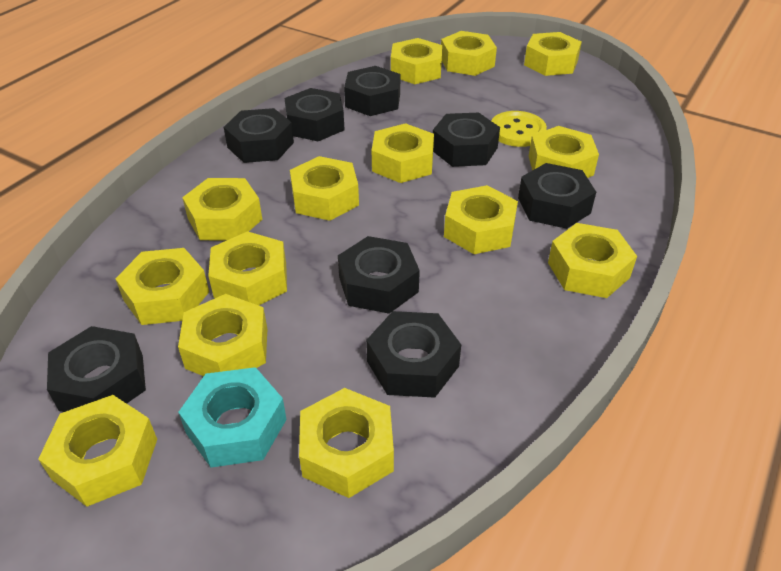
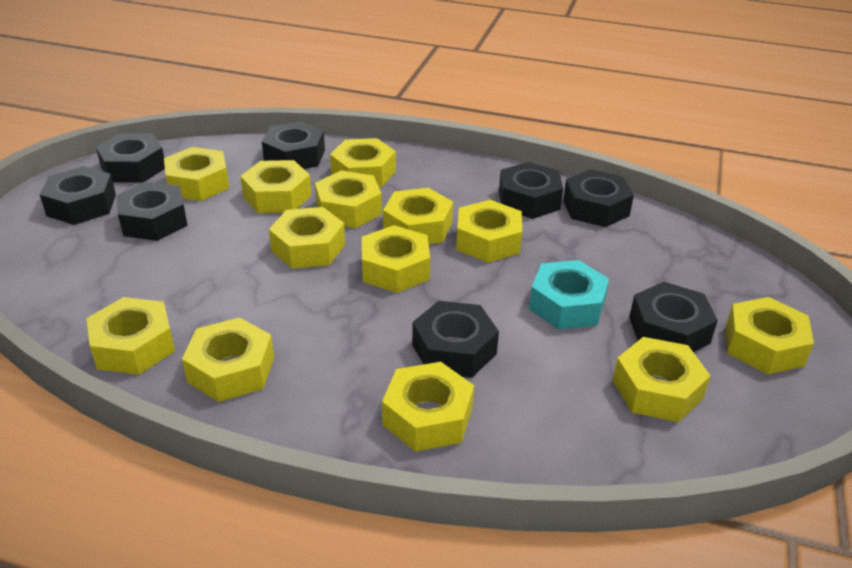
yellow button: 1 -> 0
yellow nut: 14 -> 13

